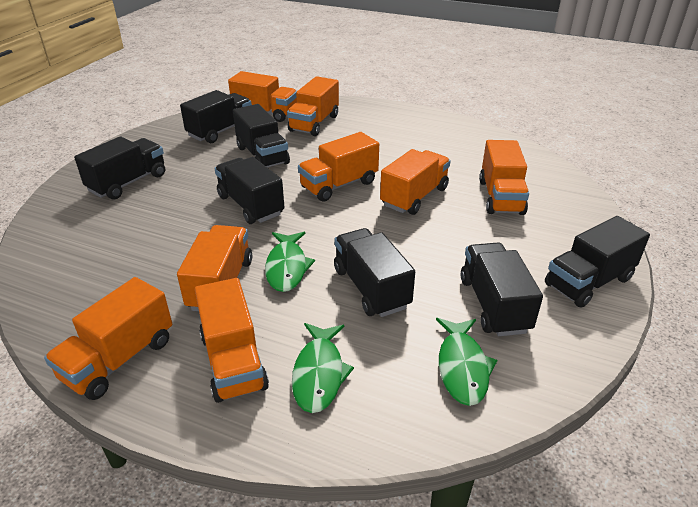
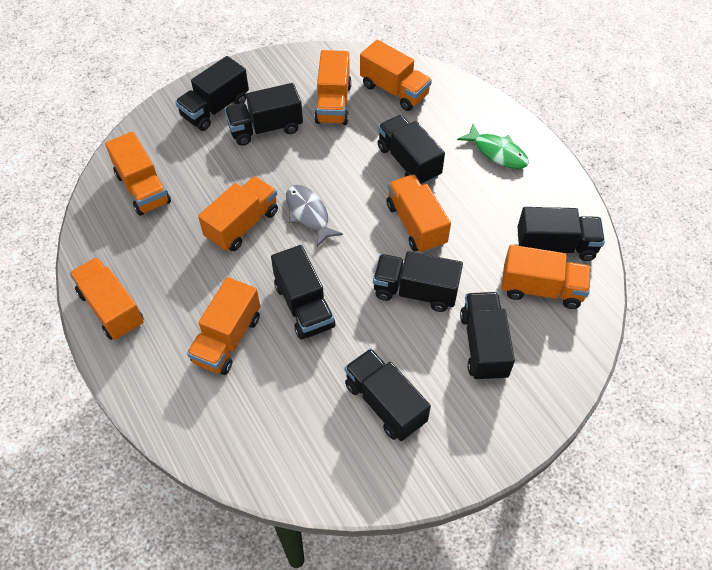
black truck: 7 -> 8
green fish: 3 -> 1
grey fish: 0 -> 1

